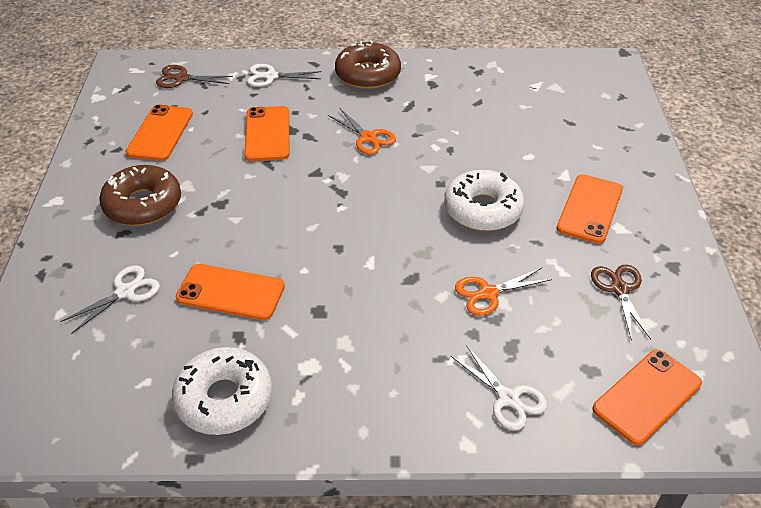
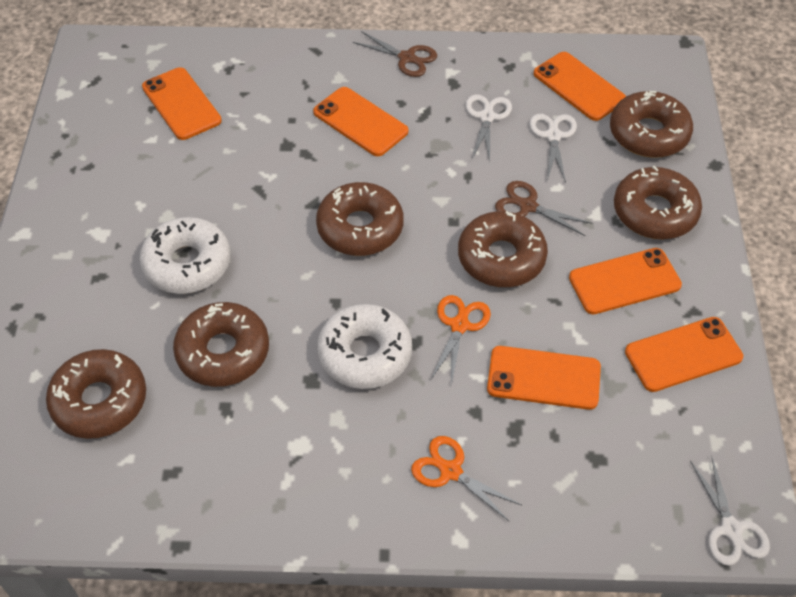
brown donut: 2 -> 6
orange phone: 5 -> 6

